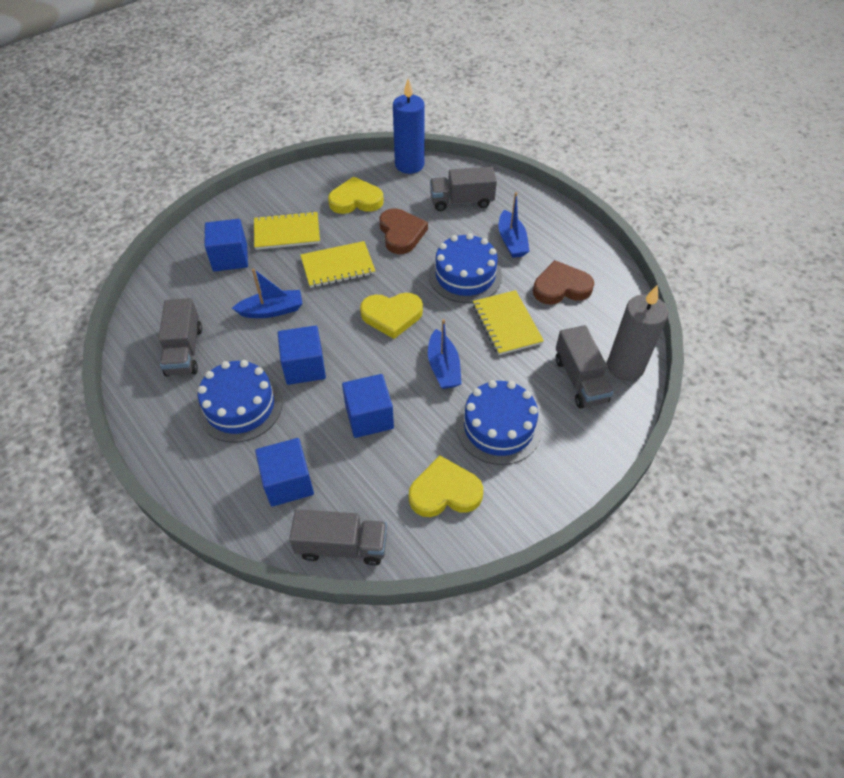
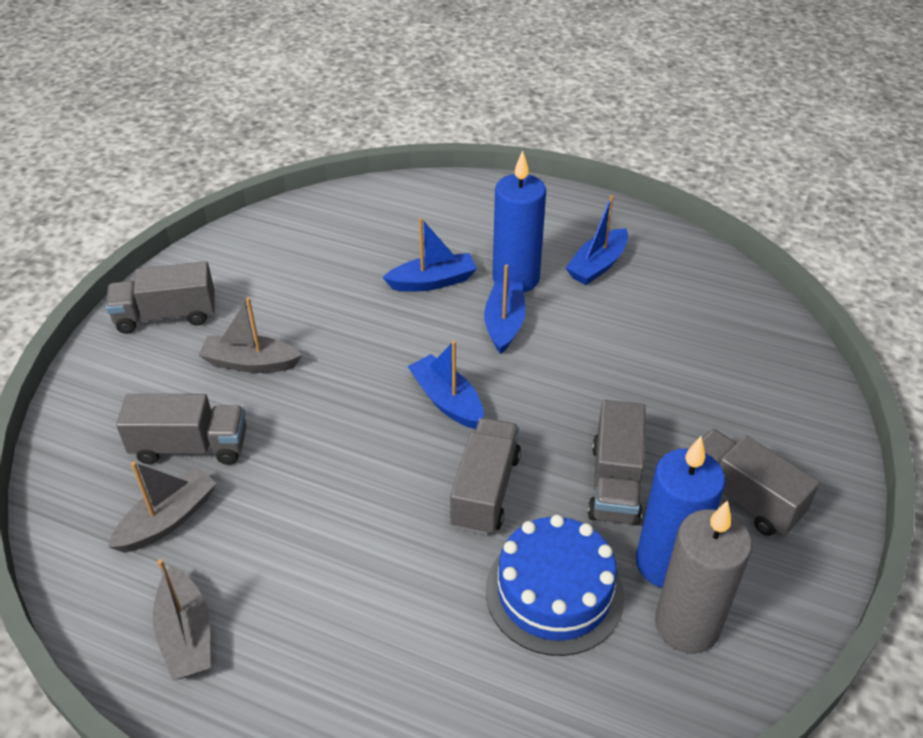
blue boat: 3 -> 4
blue cake: 3 -> 1
blue candle: 1 -> 2
blue cube: 4 -> 0
brown heart: 2 -> 0
grey boat: 0 -> 3
grey truck: 4 -> 5
yellow heart: 3 -> 0
yellow notebook: 3 -> 0

